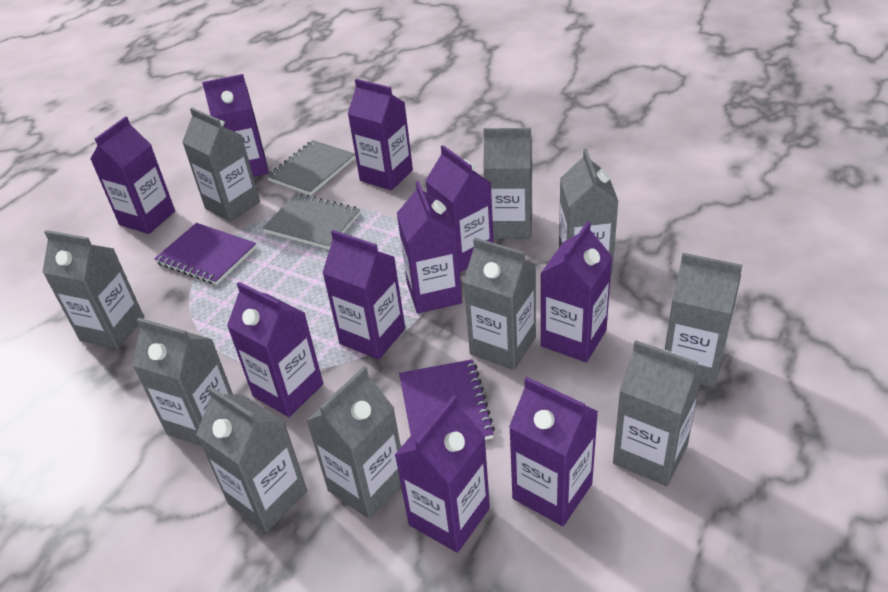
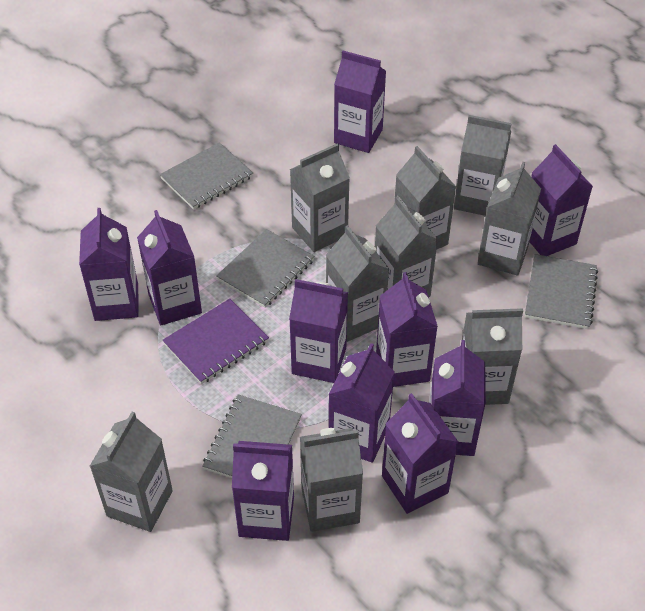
grey carton: 10 -> 9
grey notebook: 2 -> 4
purple notebook: 2 -> 1

